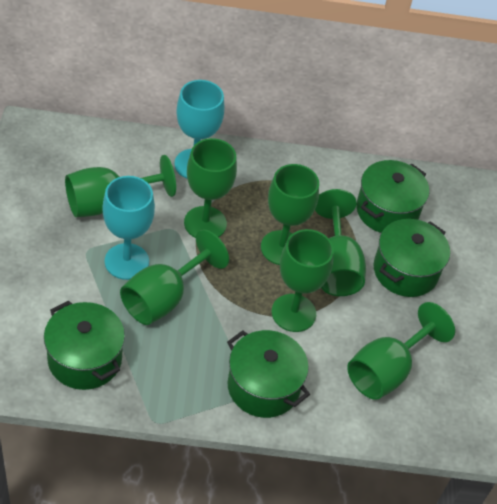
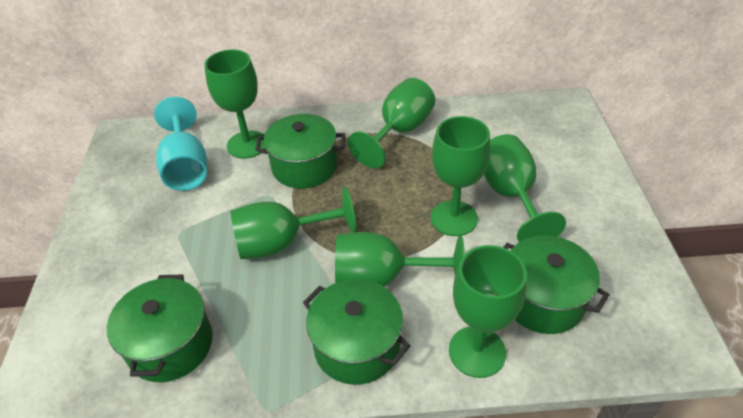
turquoise goblet: 2 -> 1

